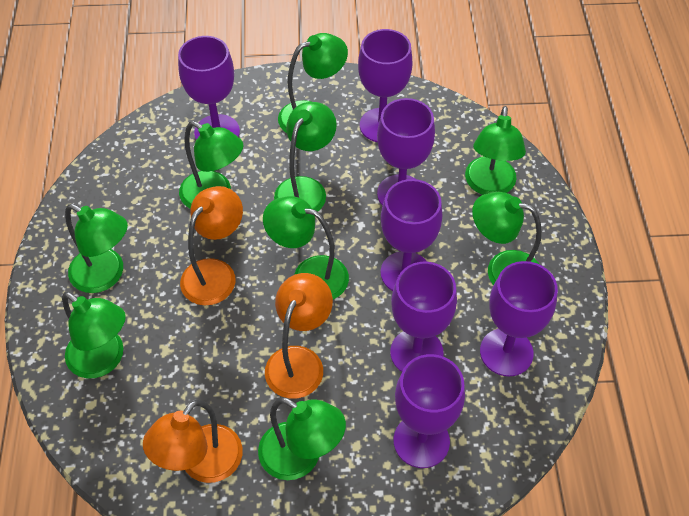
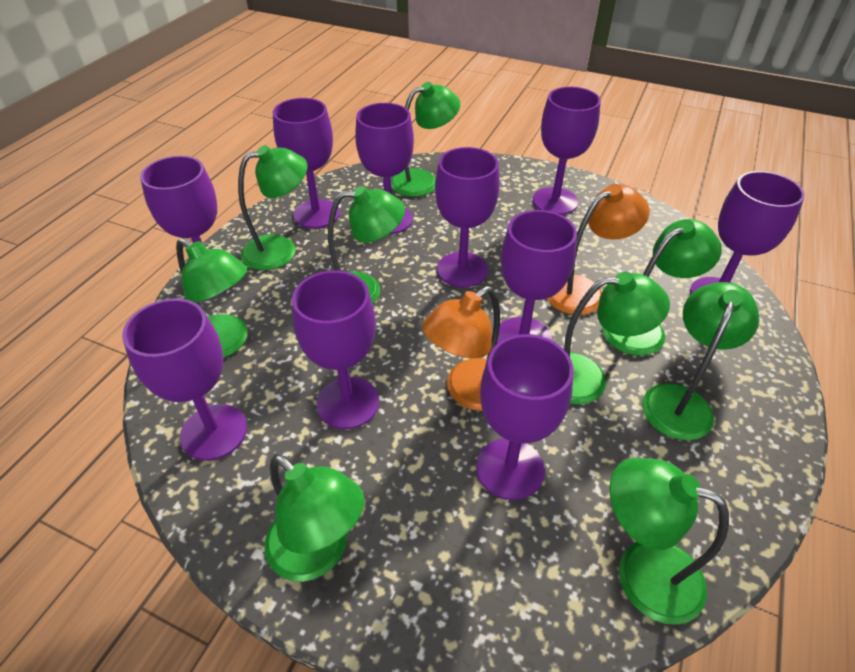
orange lamp: 3 -> 2
purple goblet: 7 -> 10

